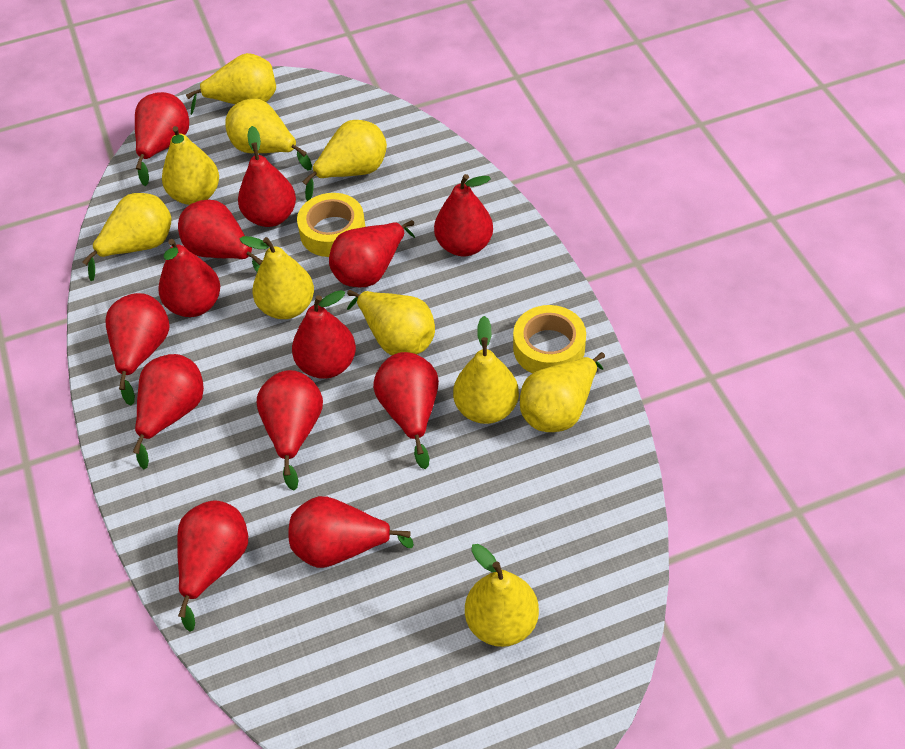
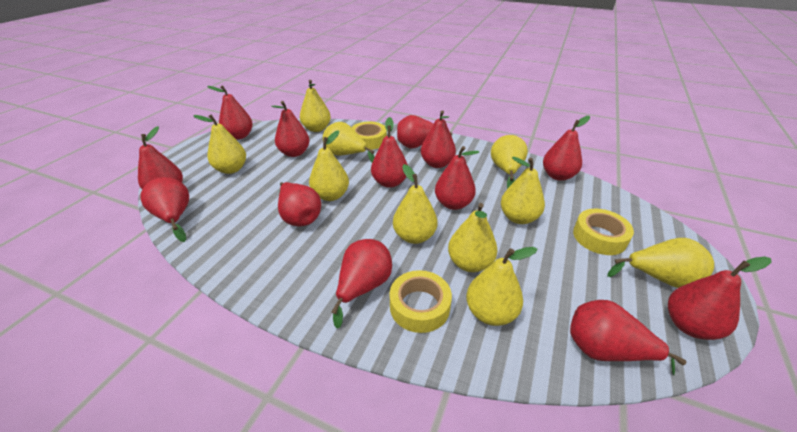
yellow tape: 2 -> 3

